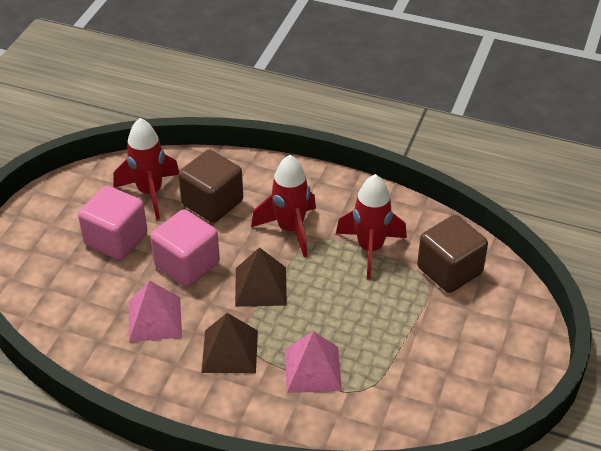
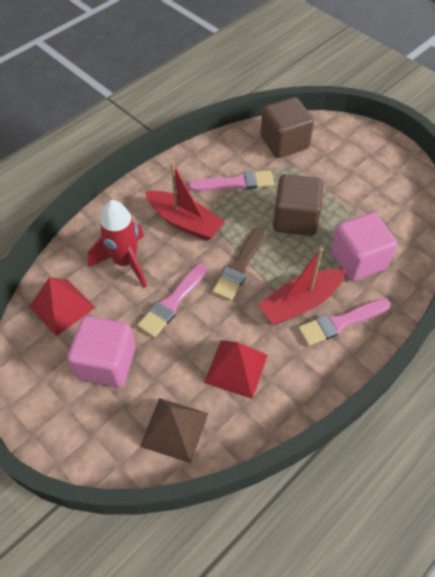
brown brush: 0 -> 1
brown pyramid: 2 -> 1
pink brush: 0 -> 3
pink pyramid: 2 -> 0
red boat: 0 -> 2
red pyramid: 0 -> 2
red rocket: 3 -> 1

